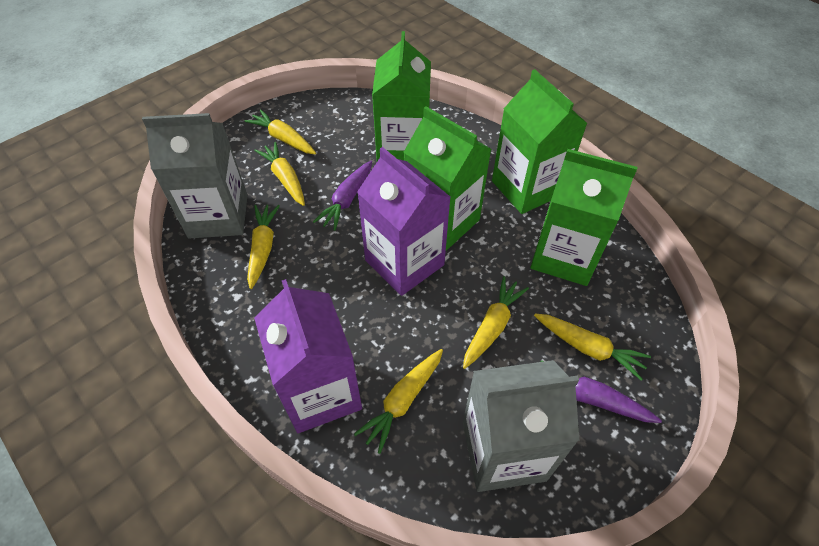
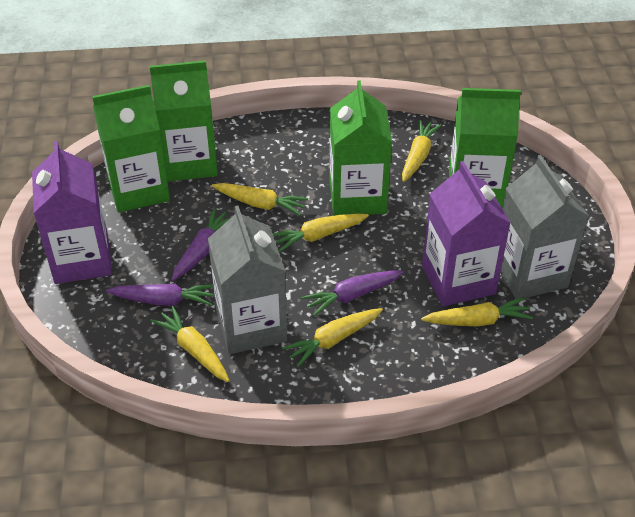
purple carrot: 2 -> 3

